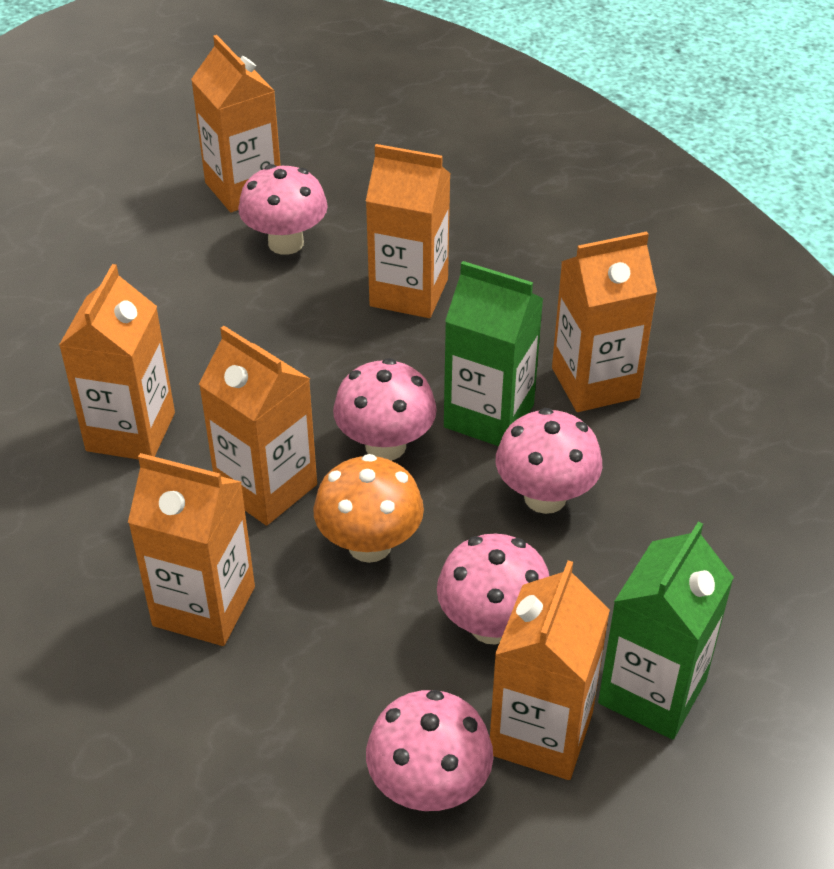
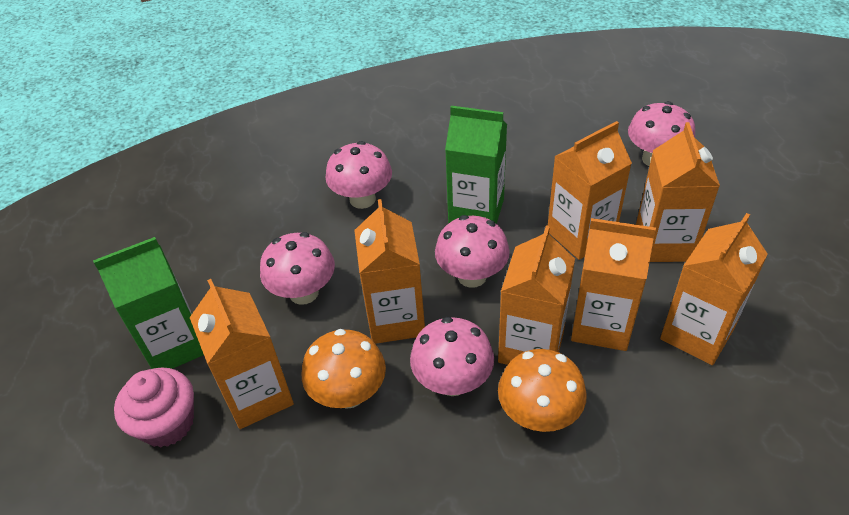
orange mushroom: 1 -> 2
pink cupcake: 0 -> 1

